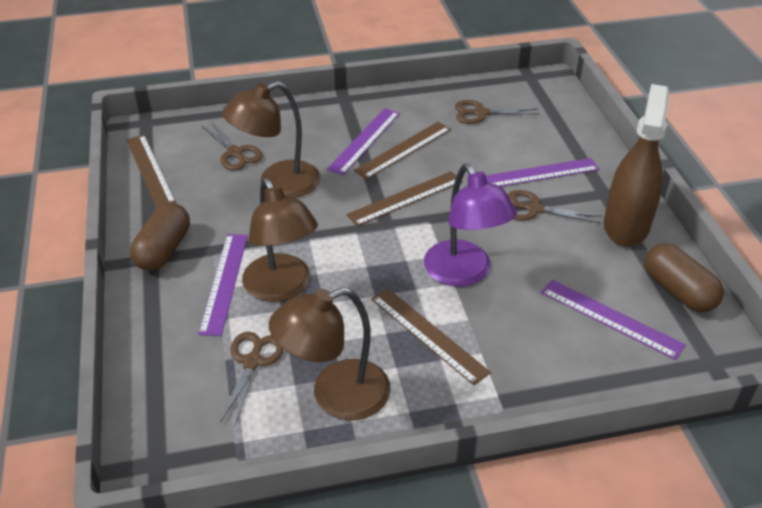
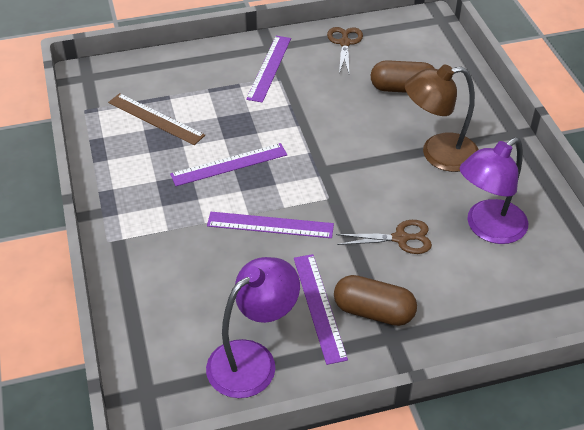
brown lamp: 3 -> 1
brown ruler: 4 -> 1
brown scissors: 4 -> 2
brown spray bottle: 1 -> 0
purple lamp: 1 -> 2

